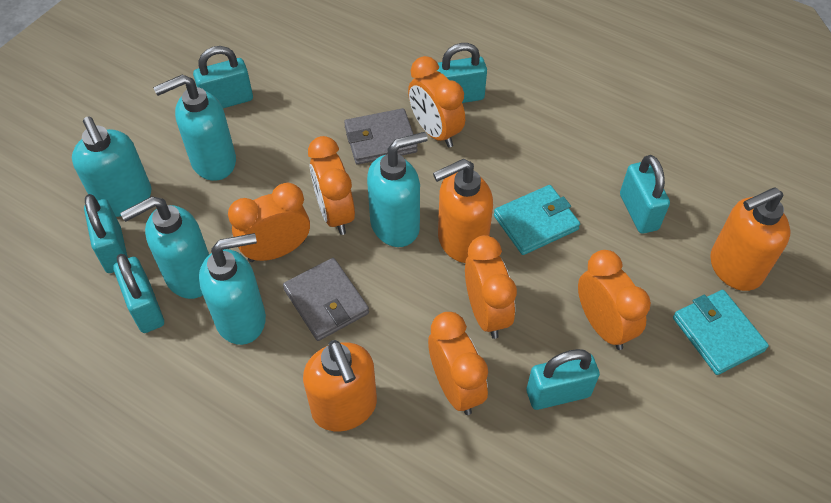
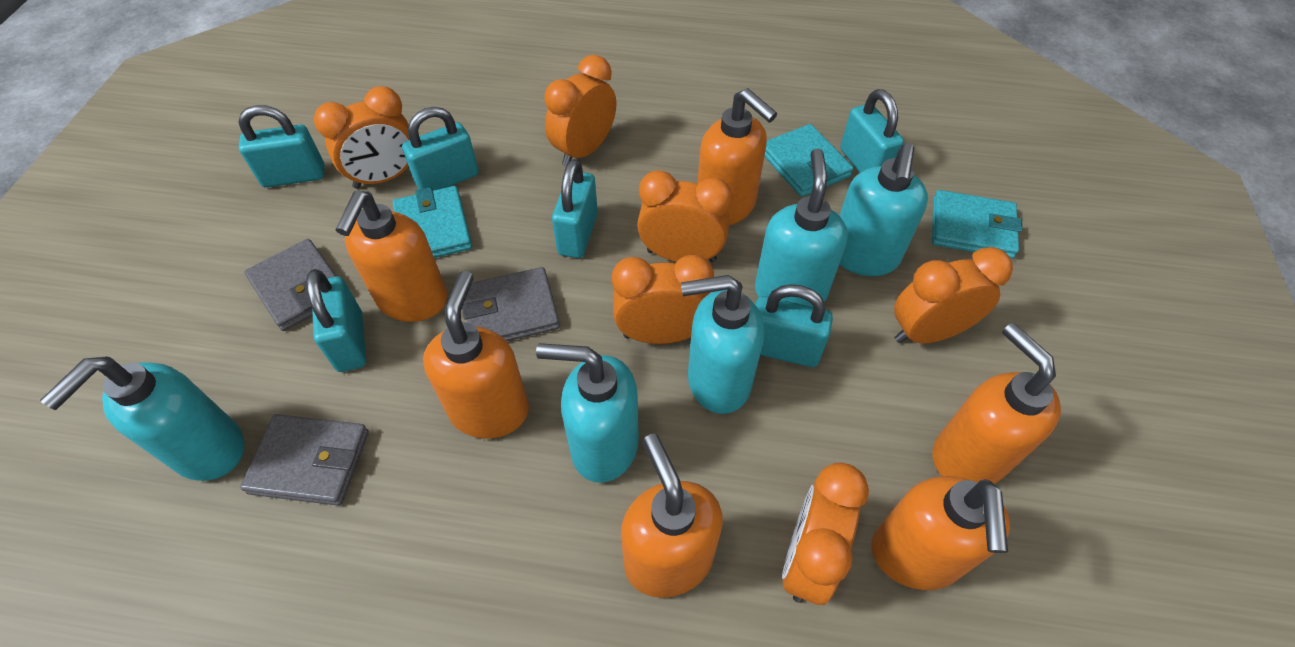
grey wallet: 2 -> 3
orange soap dispenser: 3 -> 6
turquoise wallet: 2 -> 3

